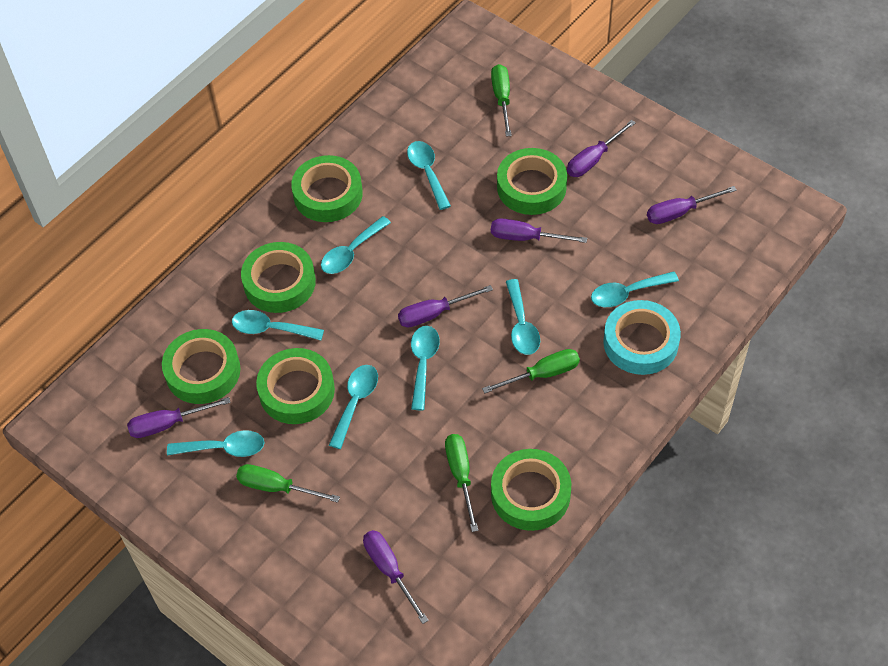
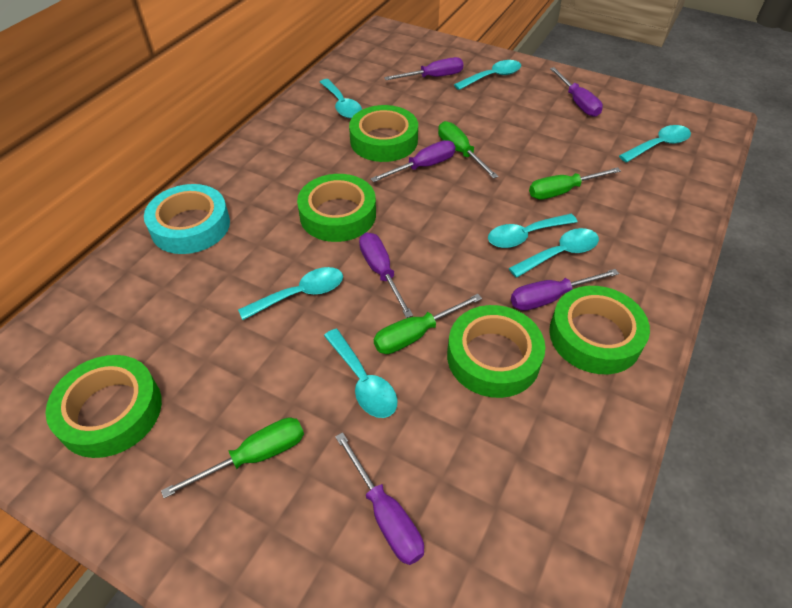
green tape: 6 -> 5
turquoise spoon: 8 -> 7

